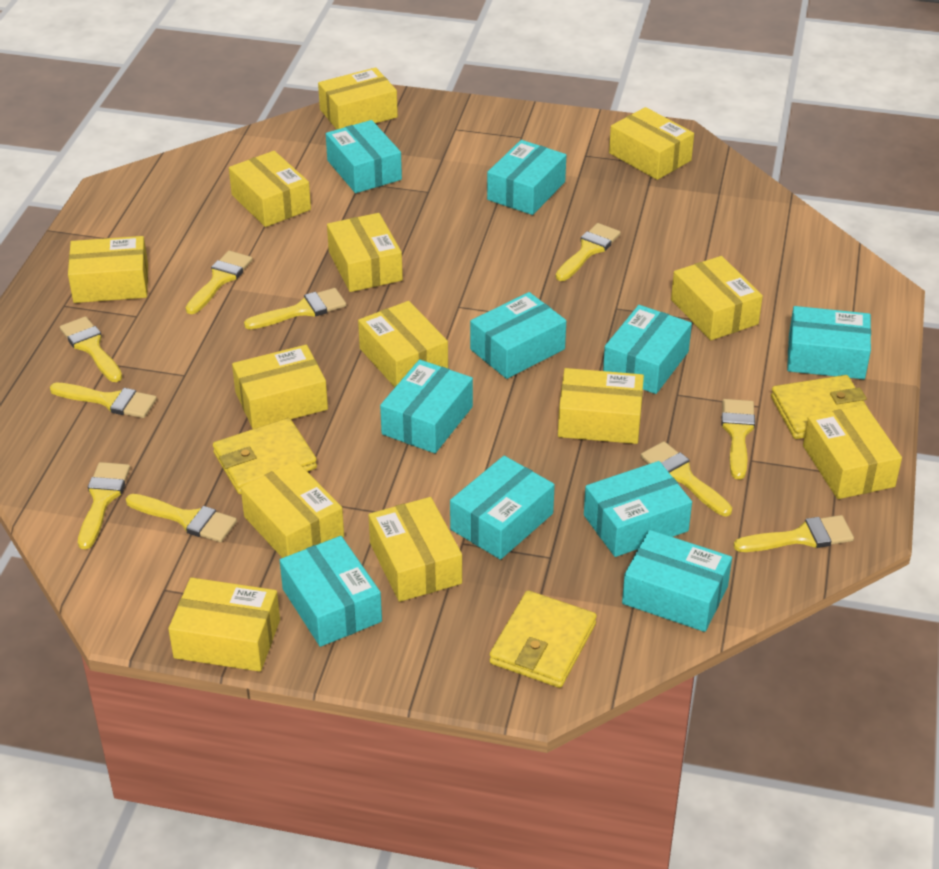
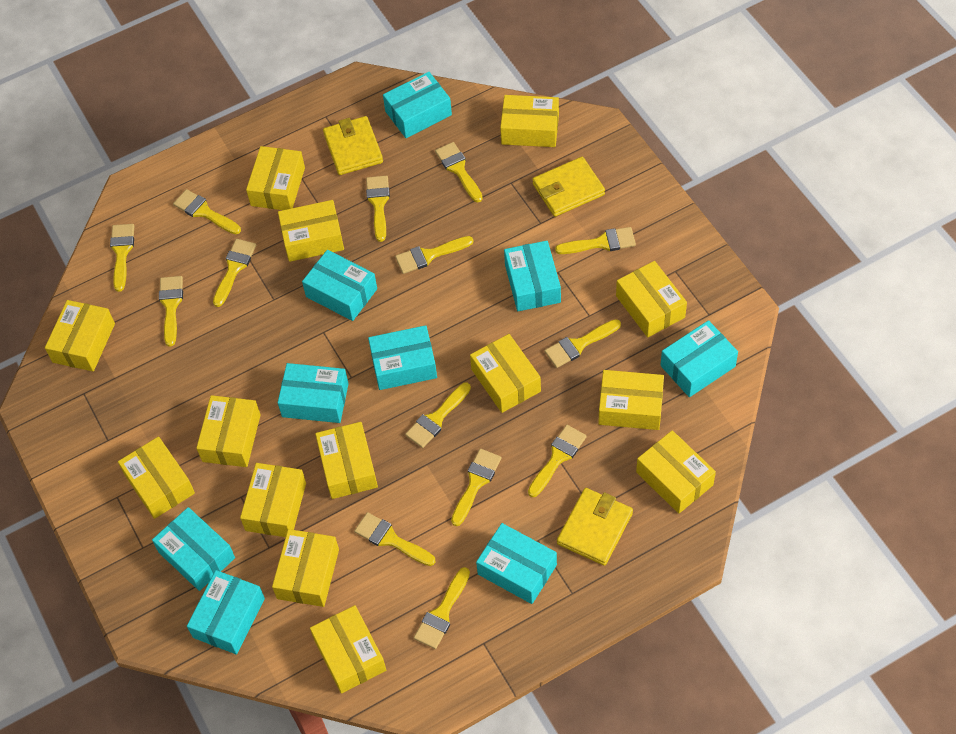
turquoise box: 10 -> 9
yellow box: 13 -> 14
yellow brush: 10 -> 14

